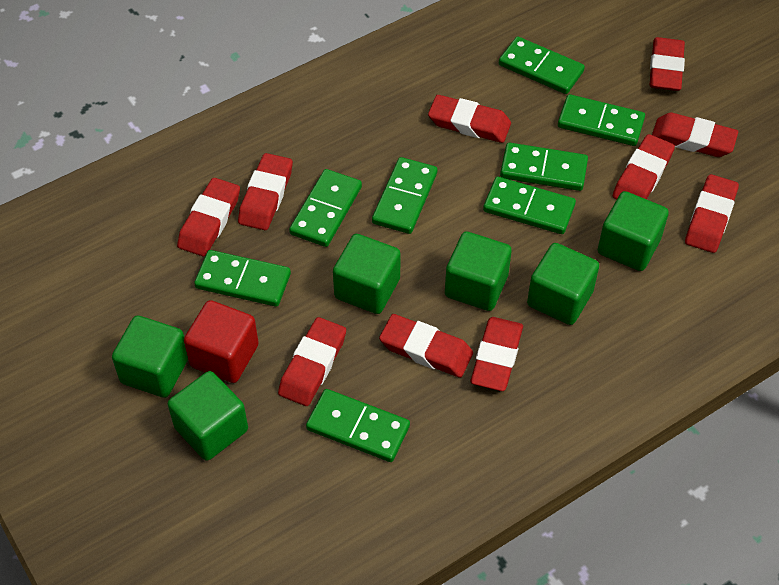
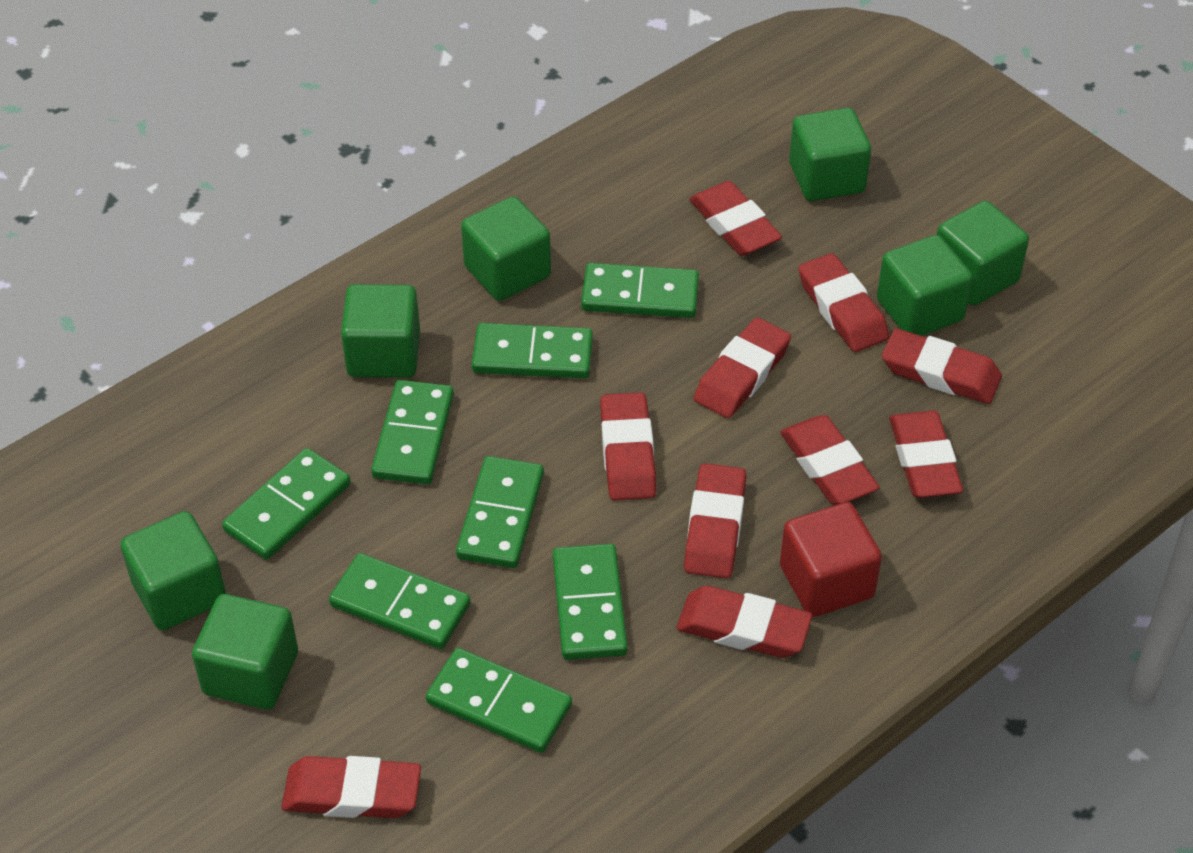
green cube: 6 -> 7

